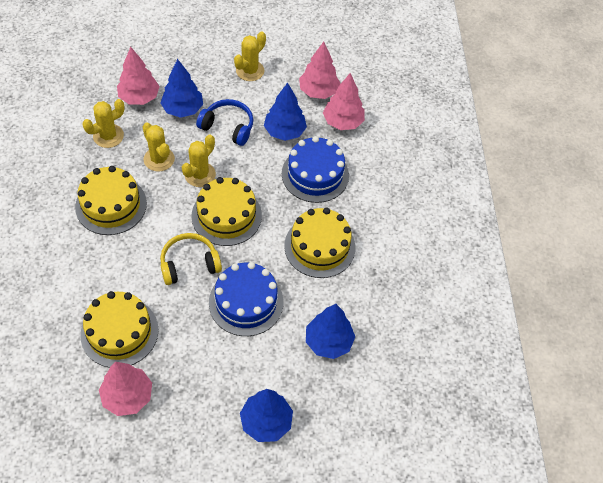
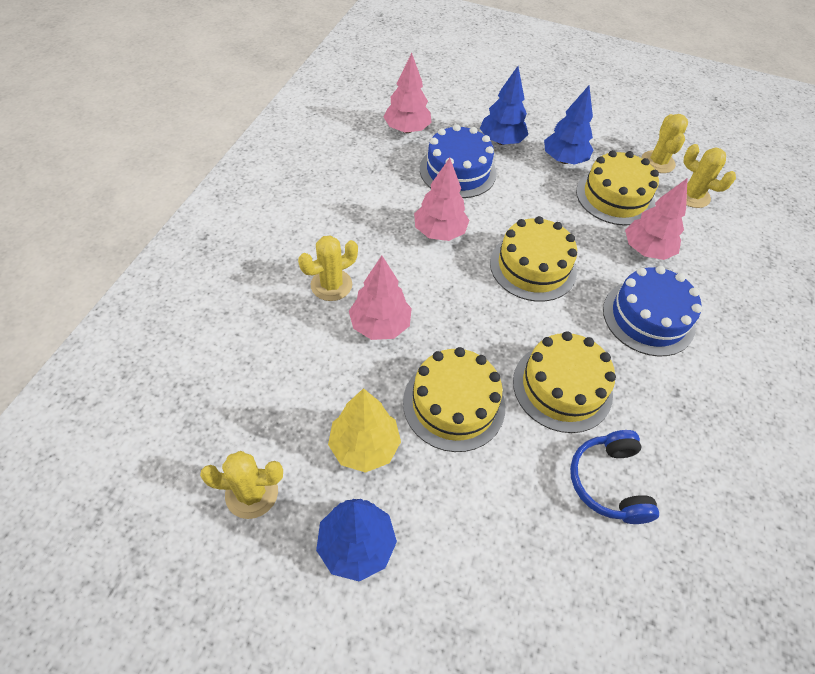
blue tree: 4 -> 3
yellow headphones: 1 -> 0
yellow tree: 0 -> 1

